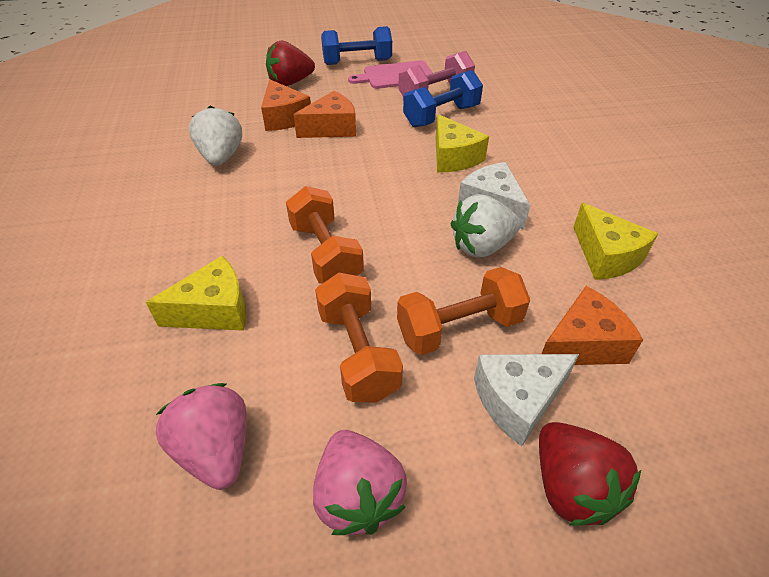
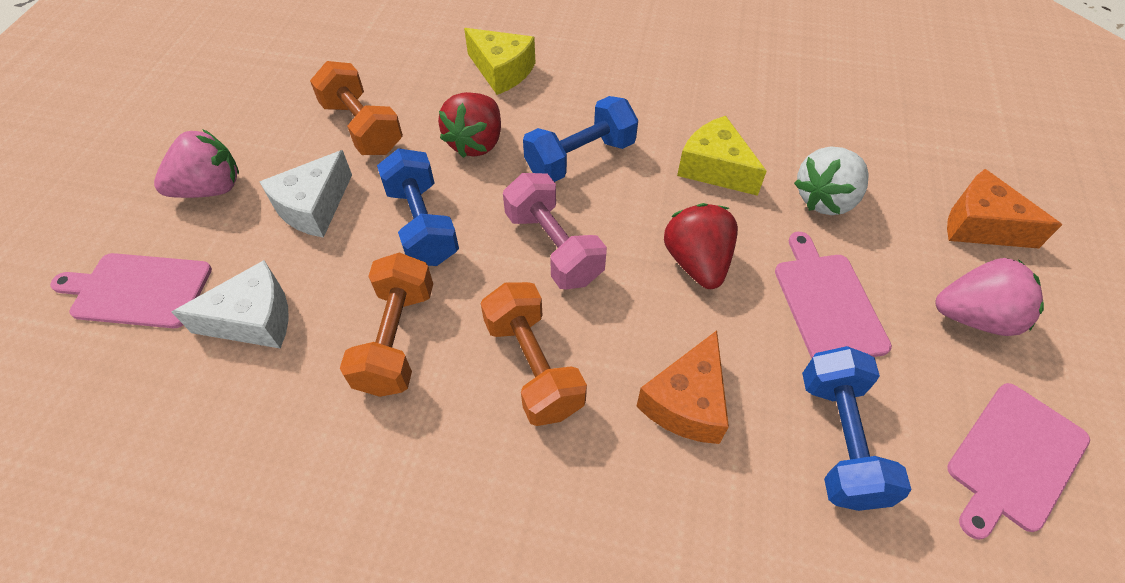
blue dumbbell: 2 -> 3
orange cheese: 3 -> 2
pink cutting board: 1 -> 3
white strawberry: 2 -> 1
yellow cheese: 3 -> 2

